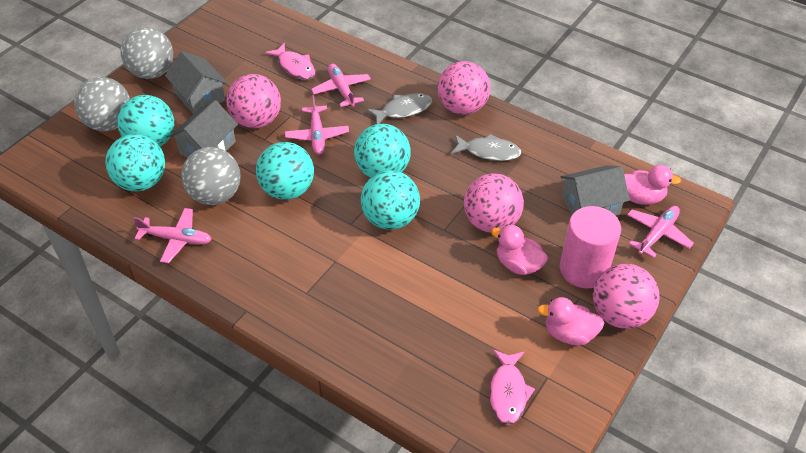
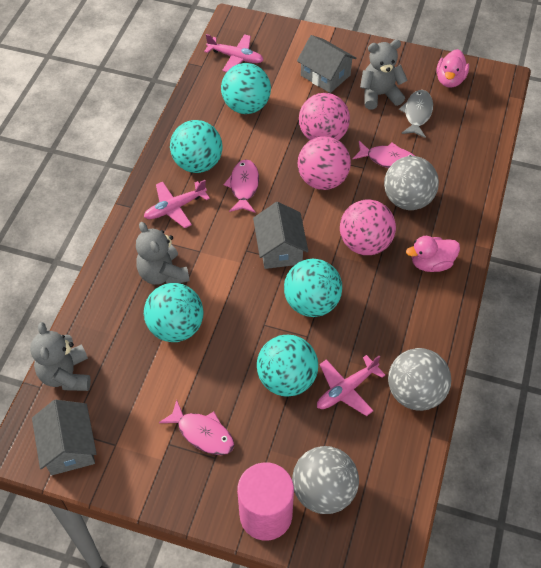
grey fish: 2 -> 1
grey teddy bear: 0 -> 3
pink ball: 4 -> 3
pink duck: 3 -> 2
pink fish: 2 -> 3
pink plane: 4 -> 3

